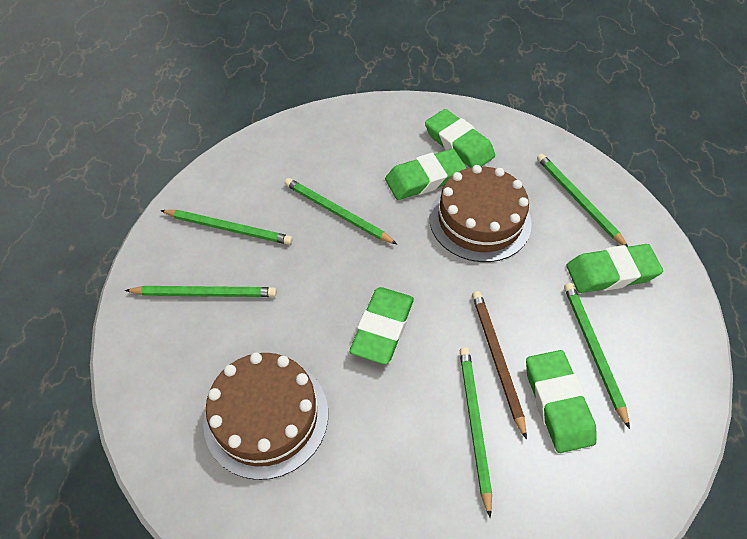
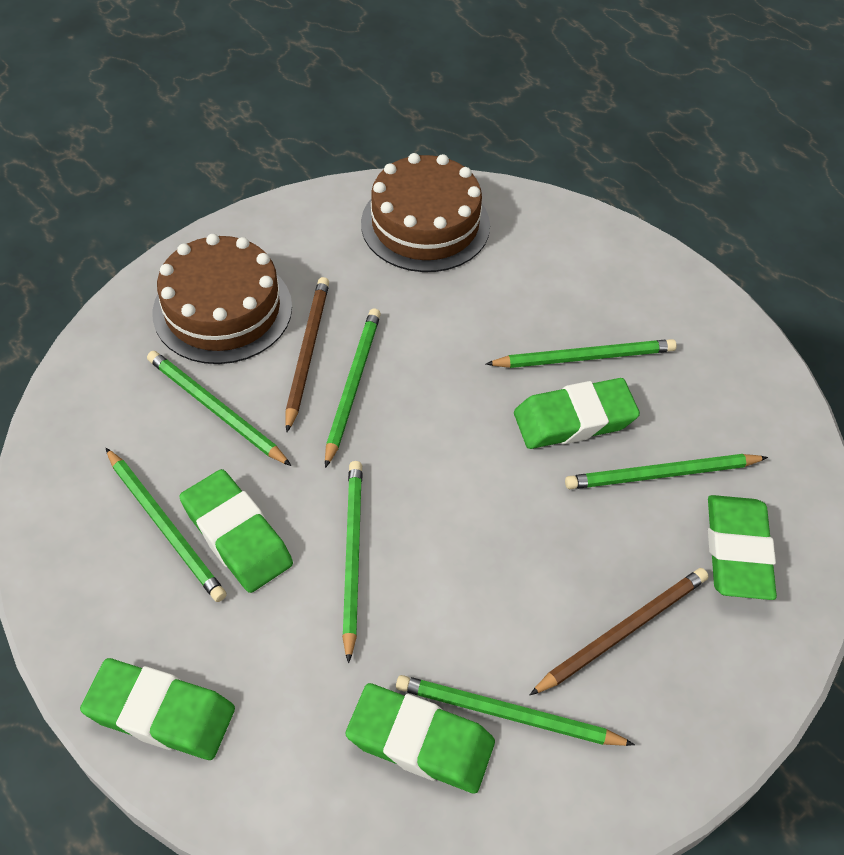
brown pencil: 1 -> 2
green pencil: 6 -> 7

